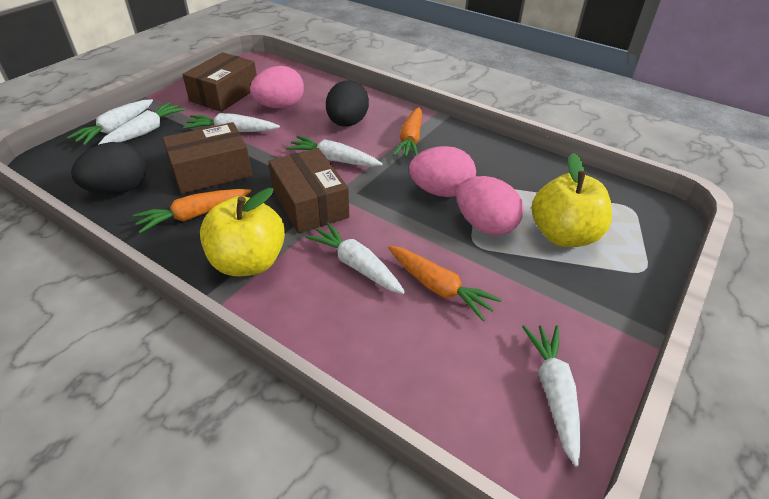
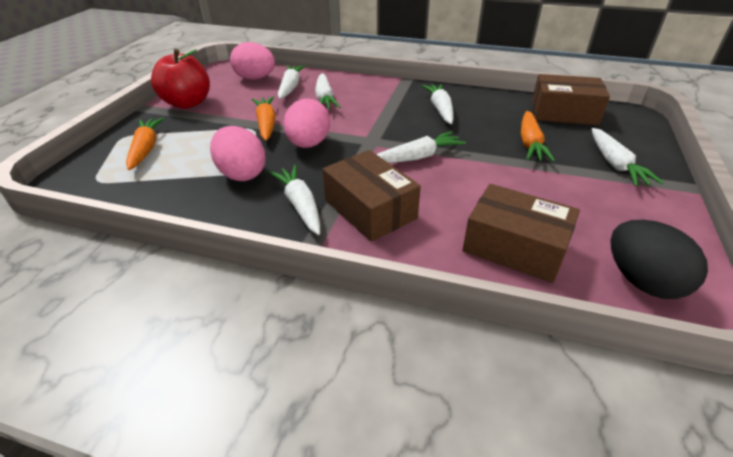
black egg: 2 -> 1
red apple: 0 -> 1
yellow apple: 2 -> 0

